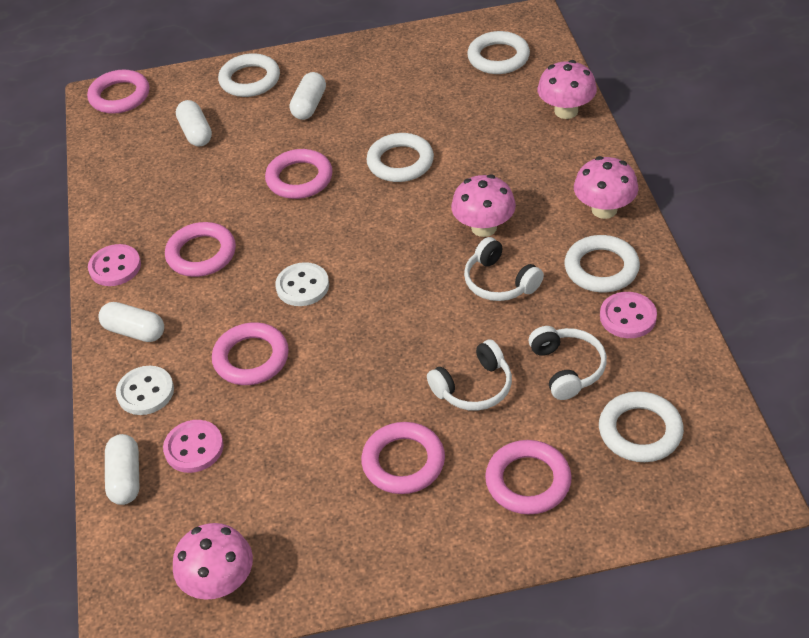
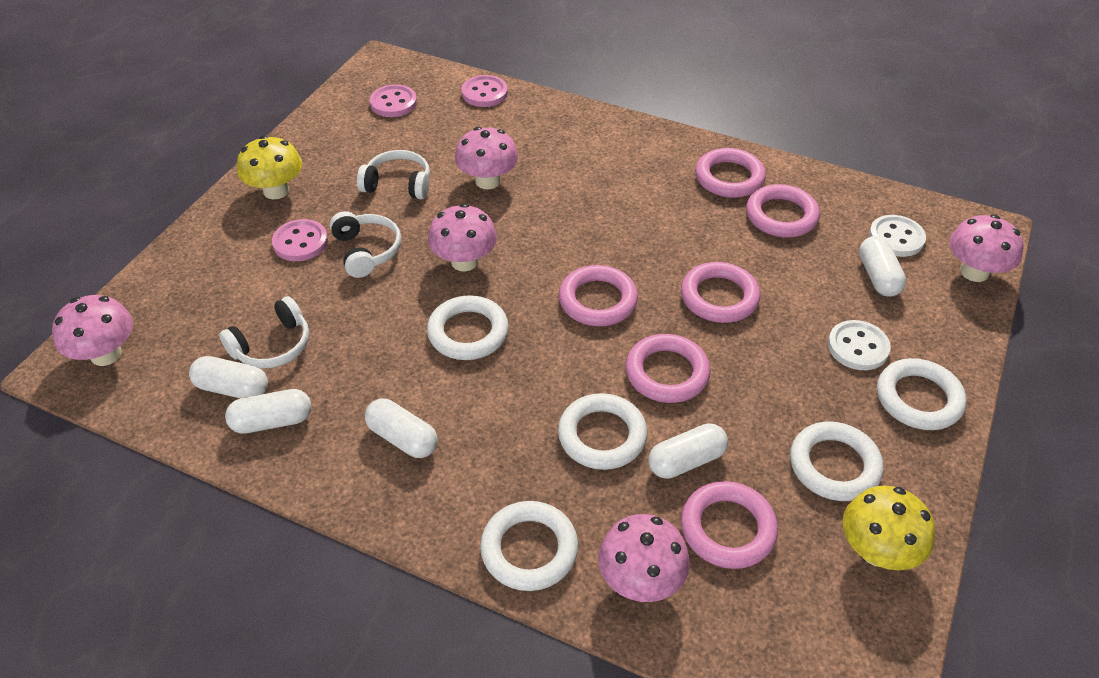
pink mushroom: 4 -> 5
white capsule: 4 -> 5
yellow mushroom: 0 -> 2

